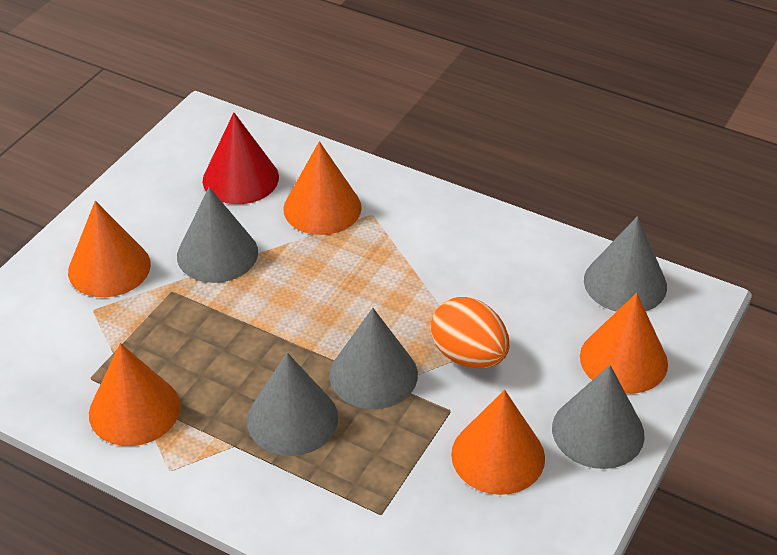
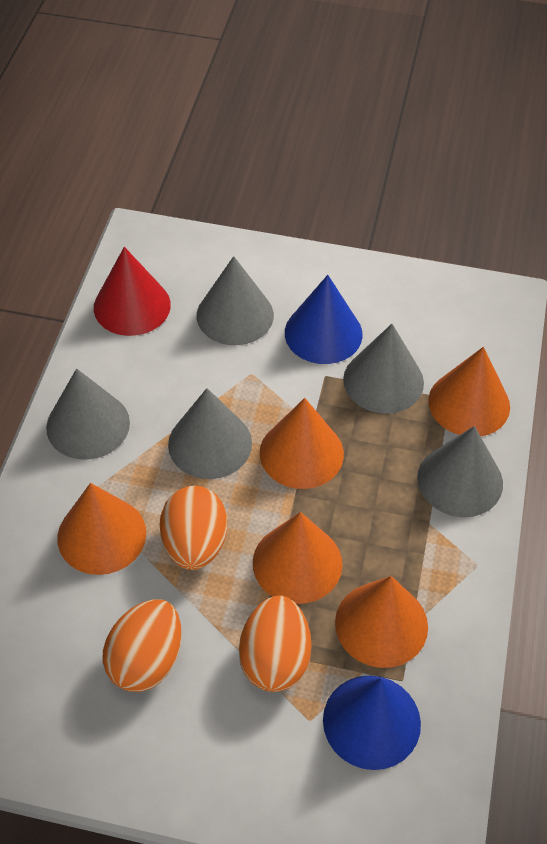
blue cone: 0 -> 2
orange egg: 1 -> 3

